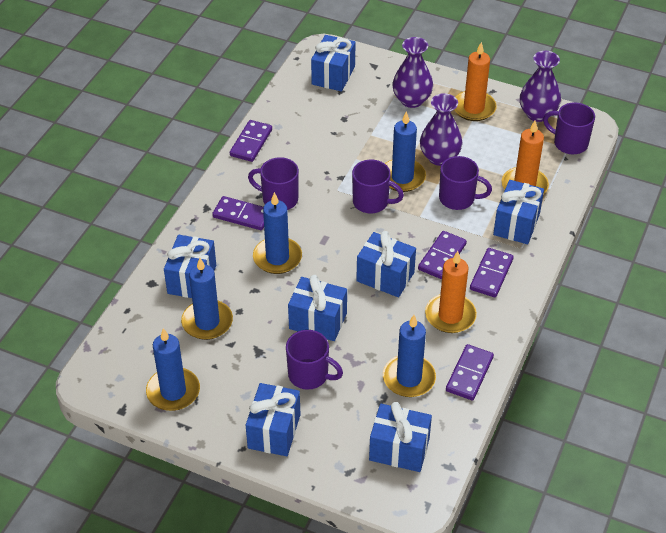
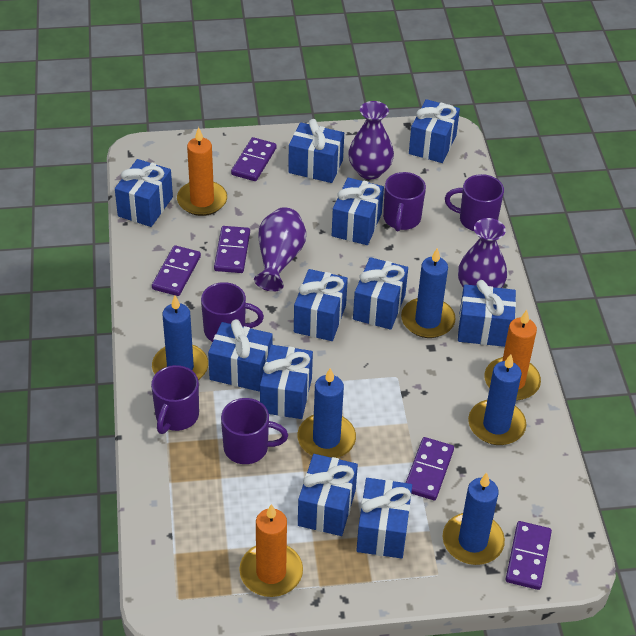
blue gift: 7 -> 11

